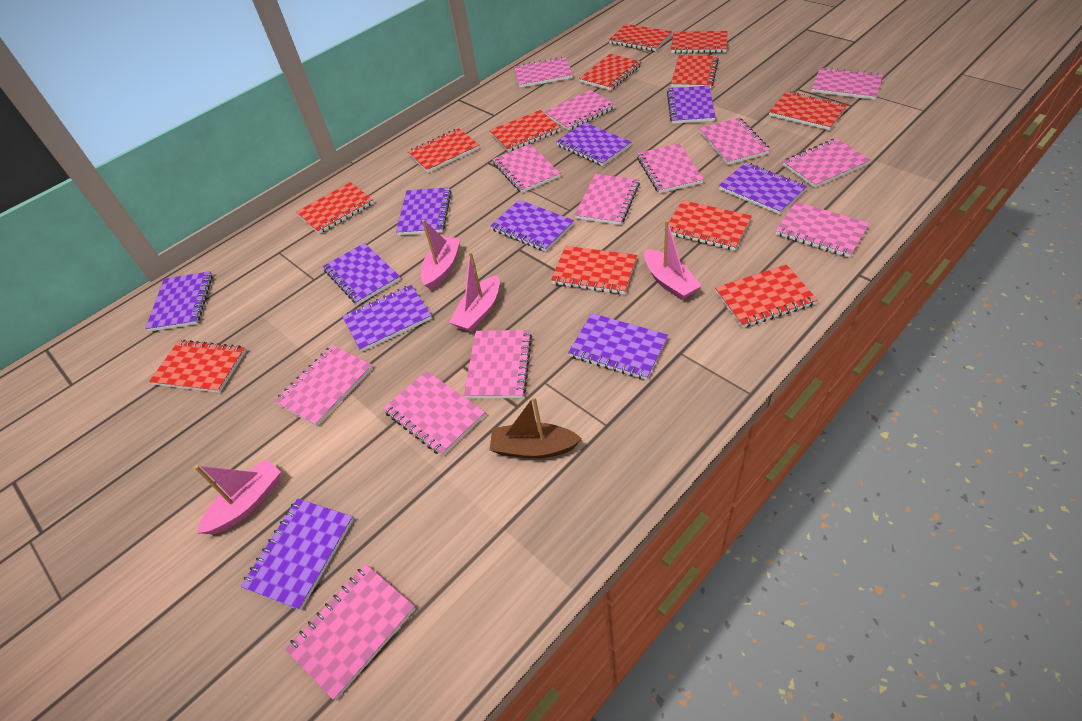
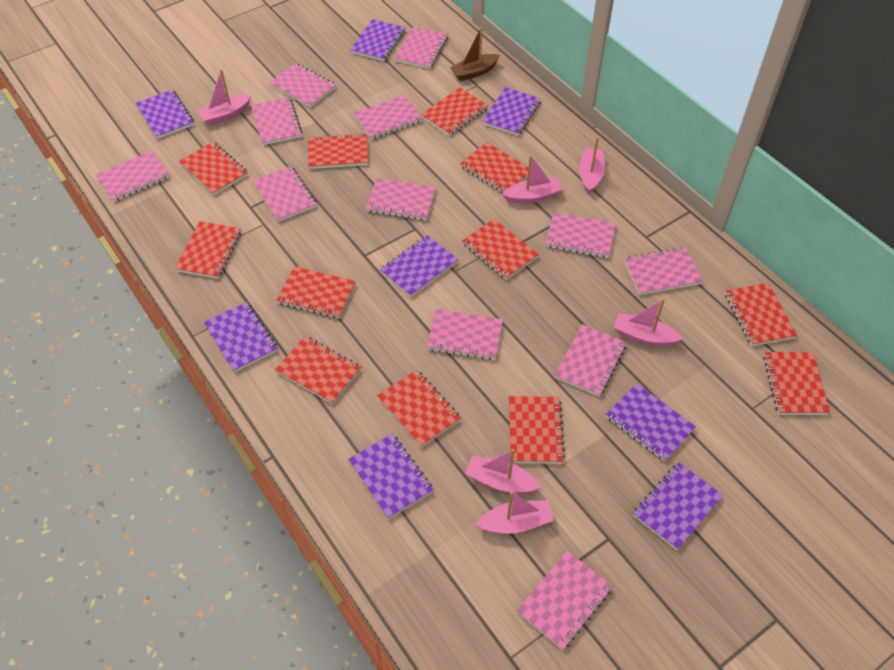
pink boat: 4 -> 6
pink notebook: 13 -> 12
purple notebook: 10 -> 8

